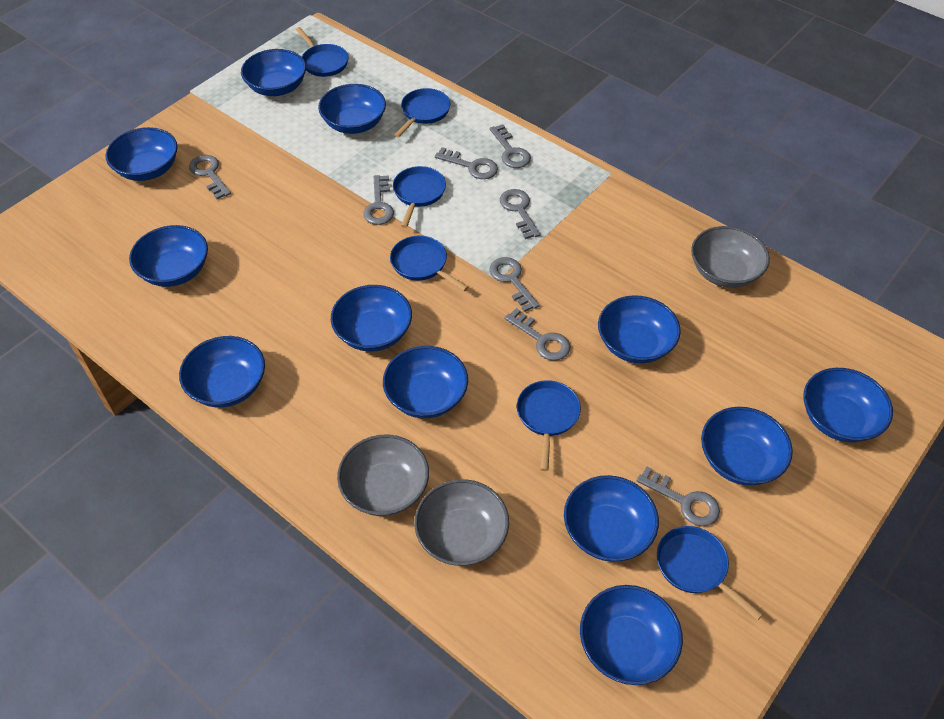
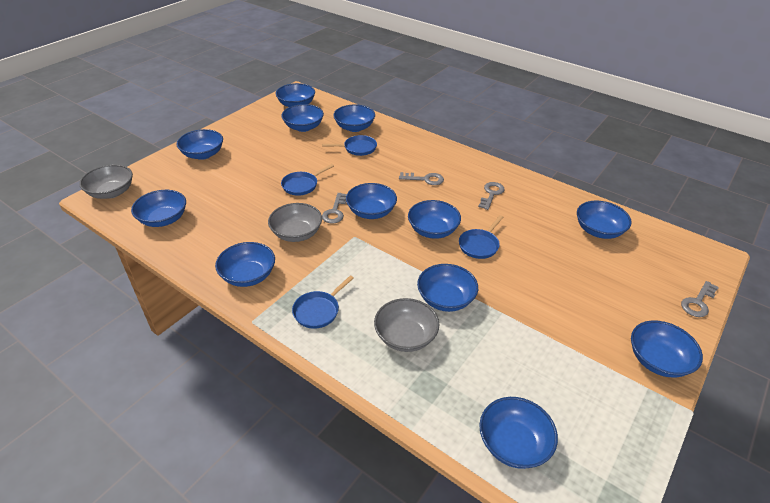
blue pan: 6 -> 4
grey key: 8 -> 4

